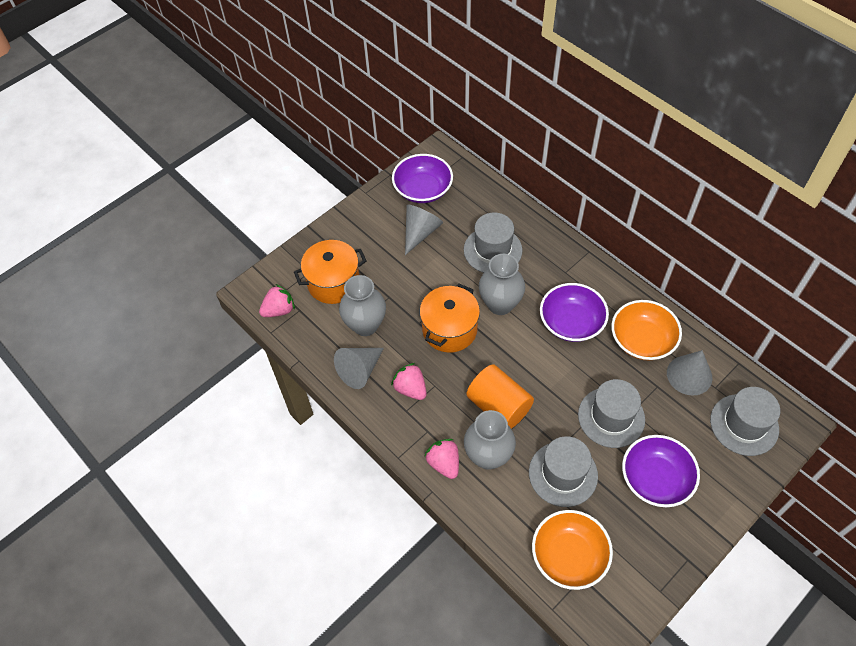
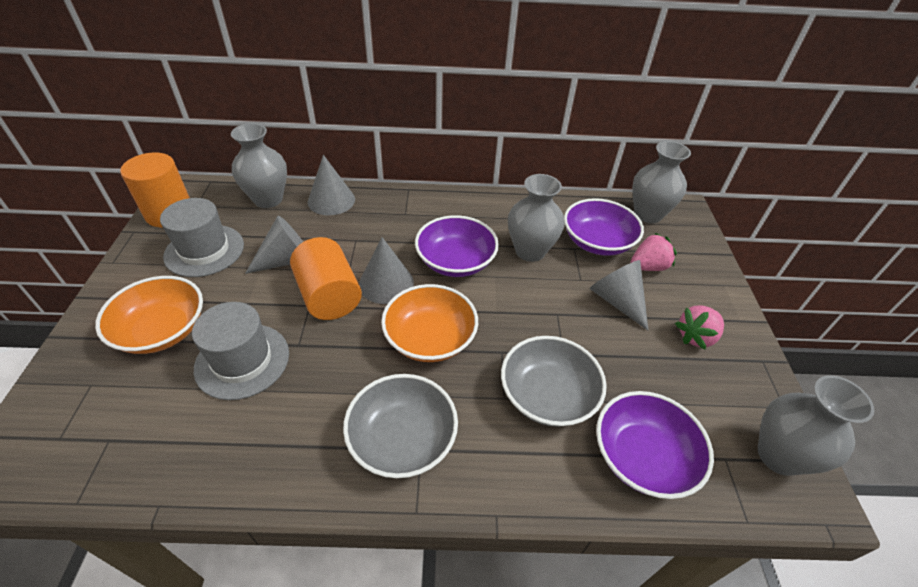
grey bowl: 0 -> 2
grey cone: 3 -> 4
grey hat: 4 -> 2
grey vase: 3 -> 4
orange cylinder: 1 -> 2
orange pot: 2 -> 0
pink strawberry: 3 -> 2

